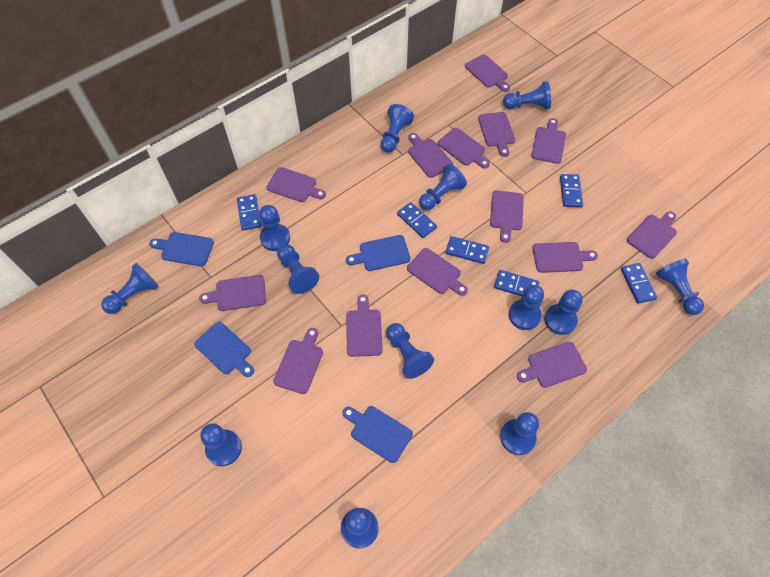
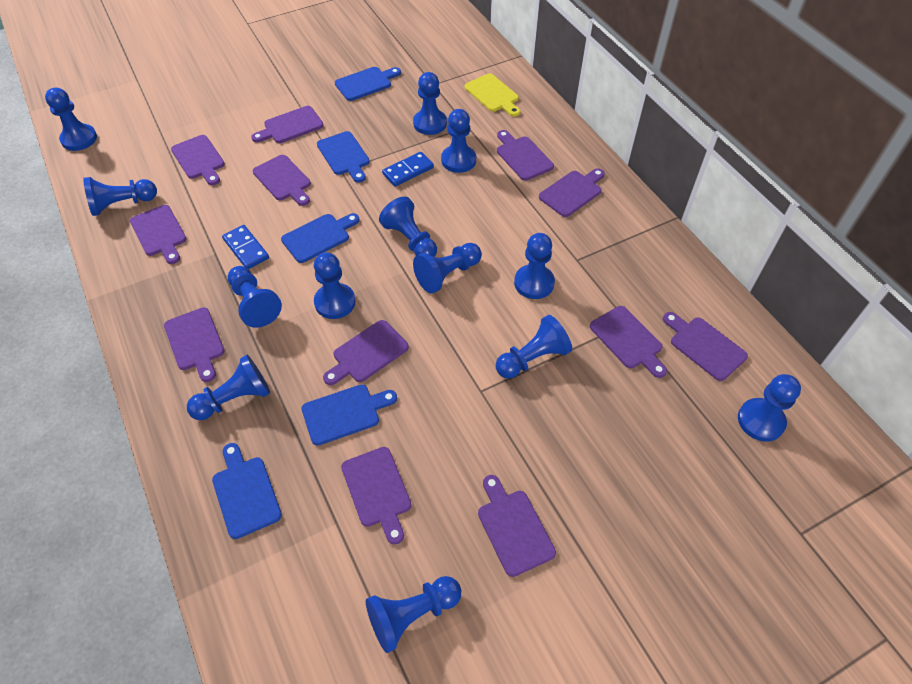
blue cutting board: 4 -> 5
blue domino: 6 -> 2
purple cutting board: 14 -> 12
yellow cutting board: 0 -> 1

